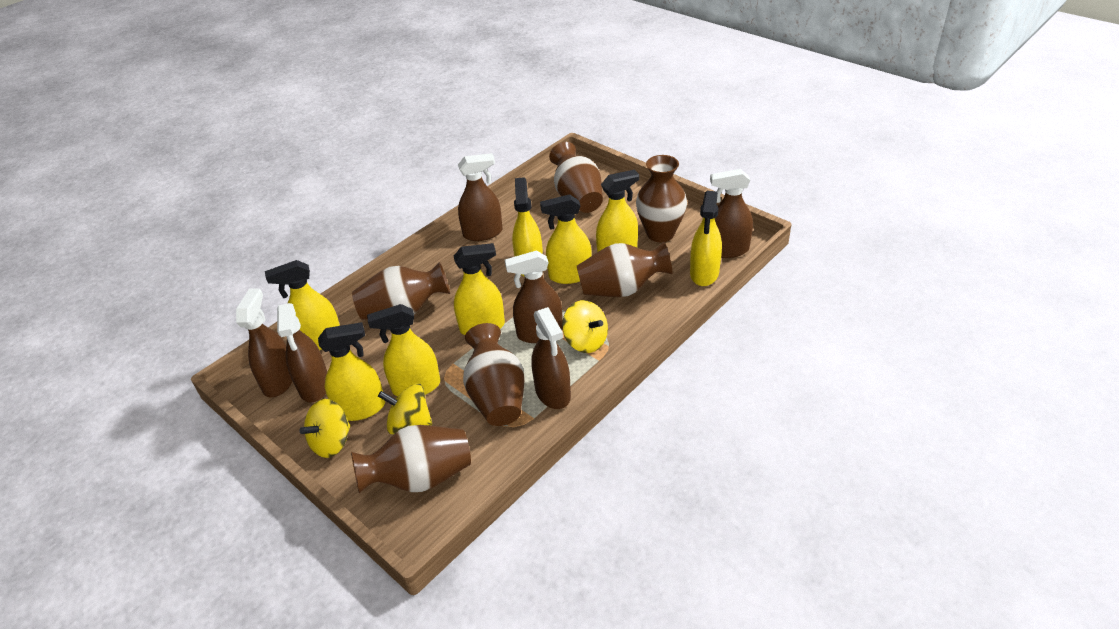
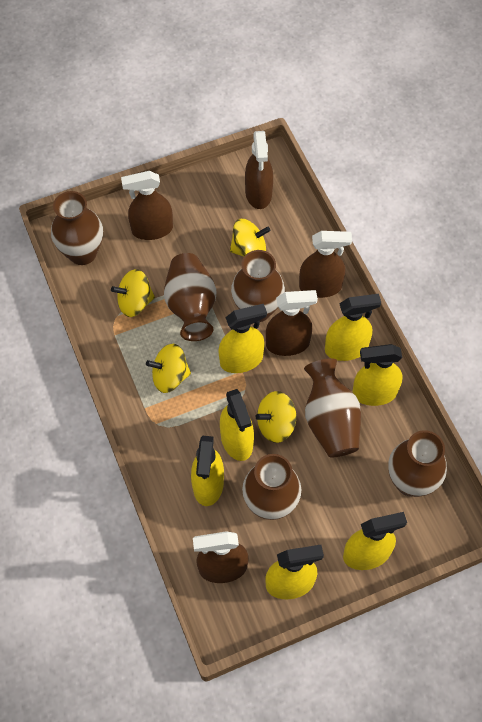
brown spray bottle: 6 -> 5
yellow spinning top: 3 -> 4
yellow spray bottle: 8 -> 7

